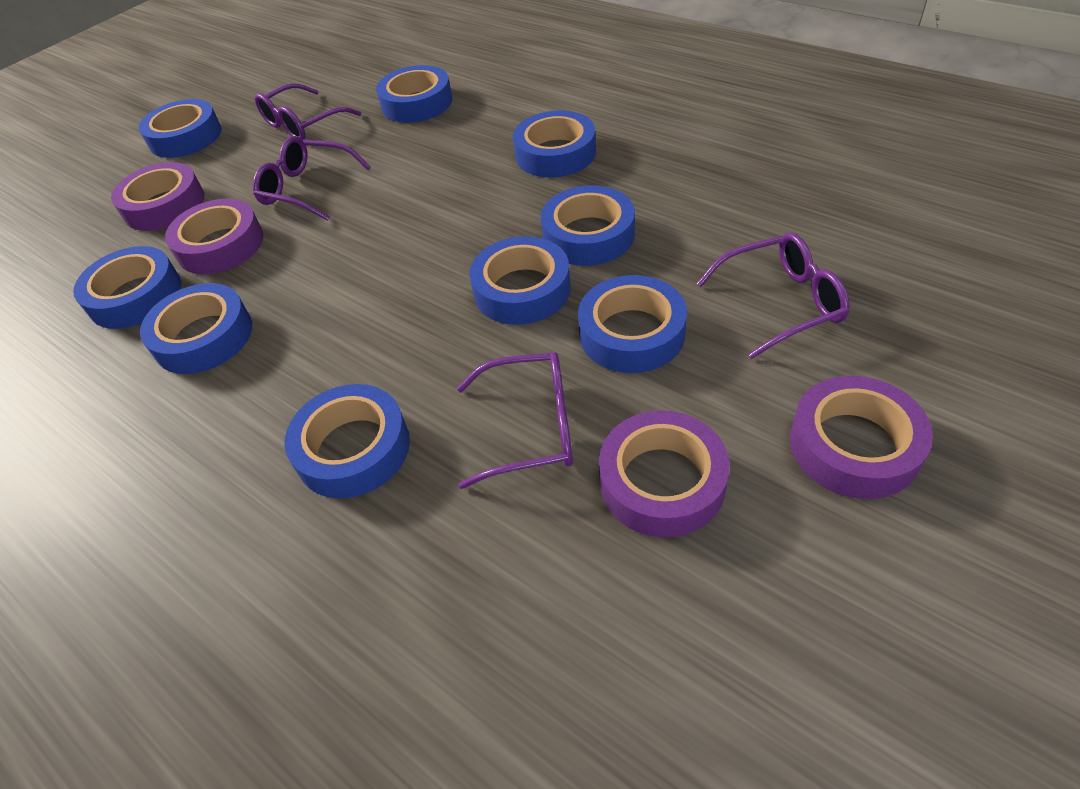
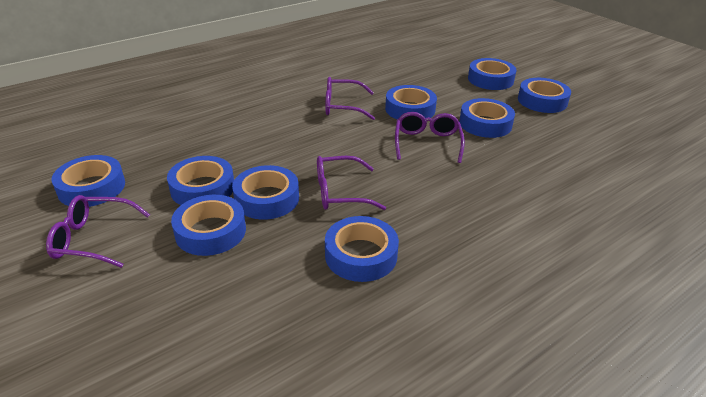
purple tape: 4 -> 0

